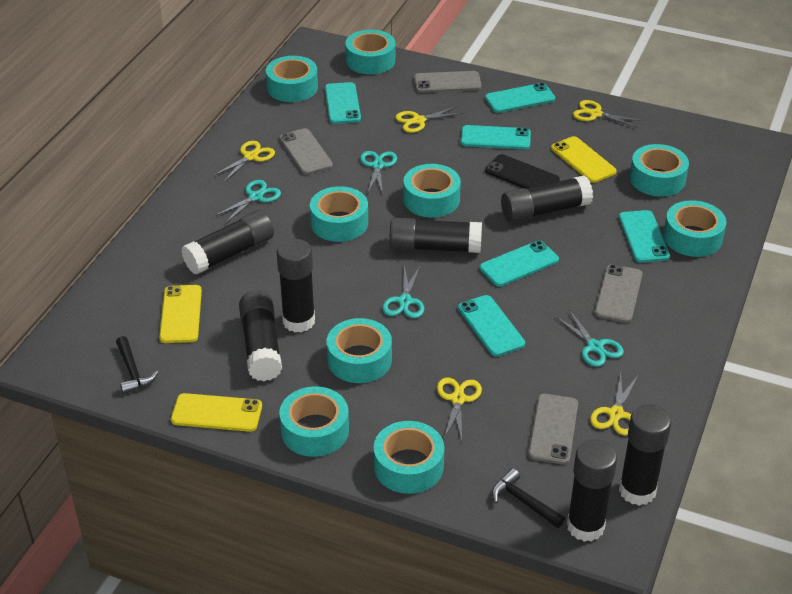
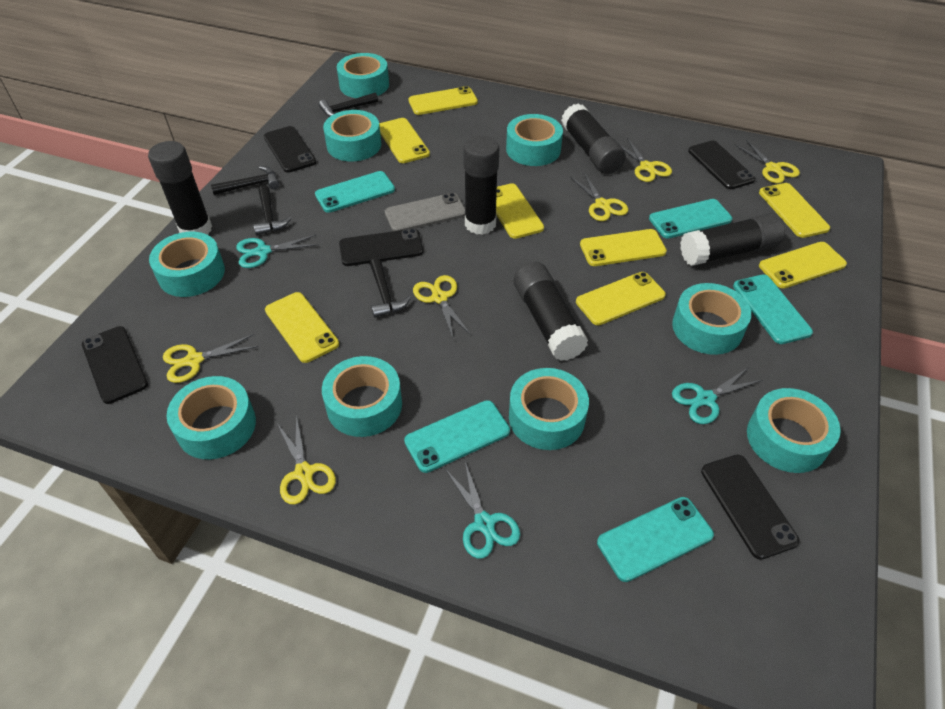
black glue stick: 7 -> 5
black hammer: 2 -> 4
black phone: 1 -> 5
grey phone: 4 -> 1
turquoise phone: 6 -> 5
turquoise scissors: 4 -> 3
yellow phone: 3 -> 8
yellow scissors: 5 -> 6

